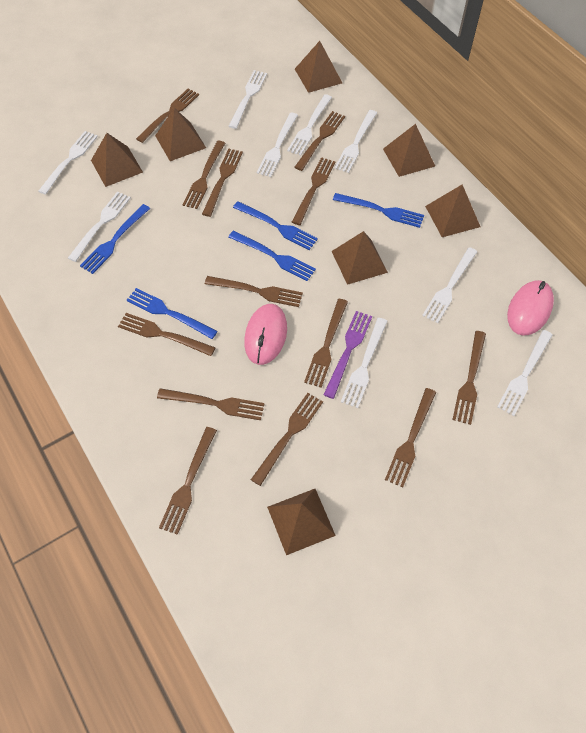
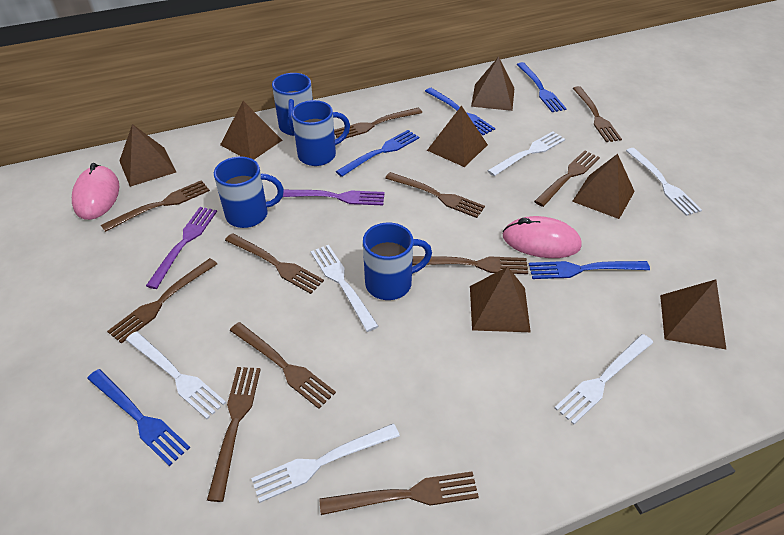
blue mug: 0 -> 4
brown fork: 13 -> 11
purple fork: 1 -> 2
white fork: 9 -> 6

